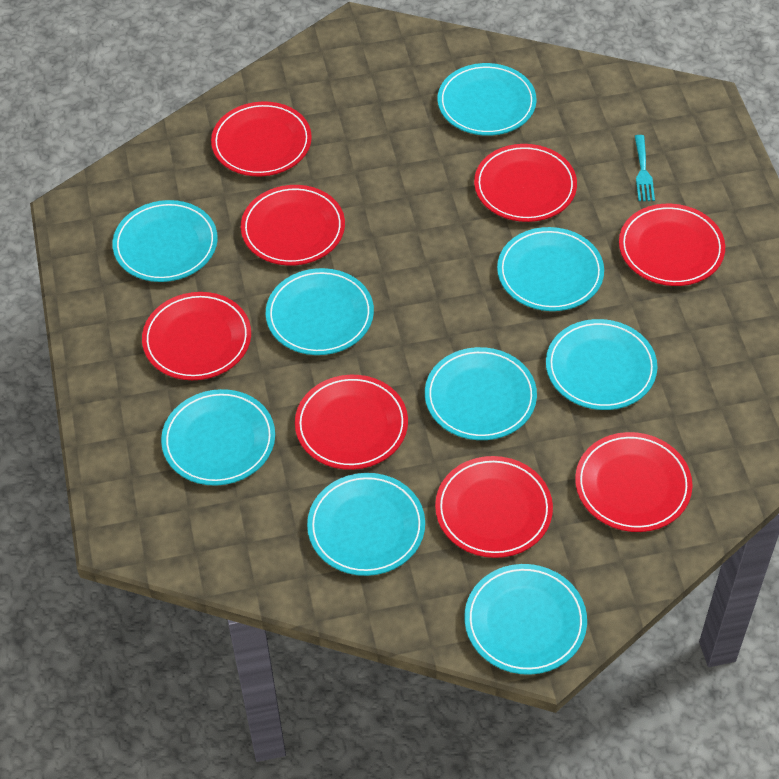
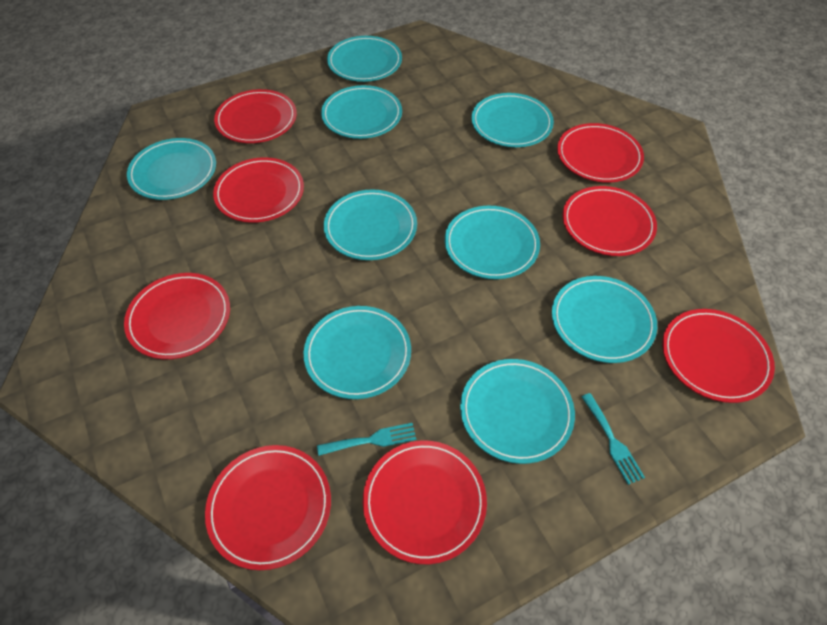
turquoise fork: 1 -> 2

